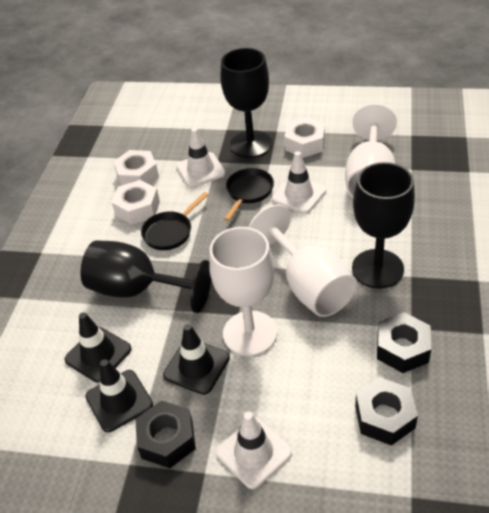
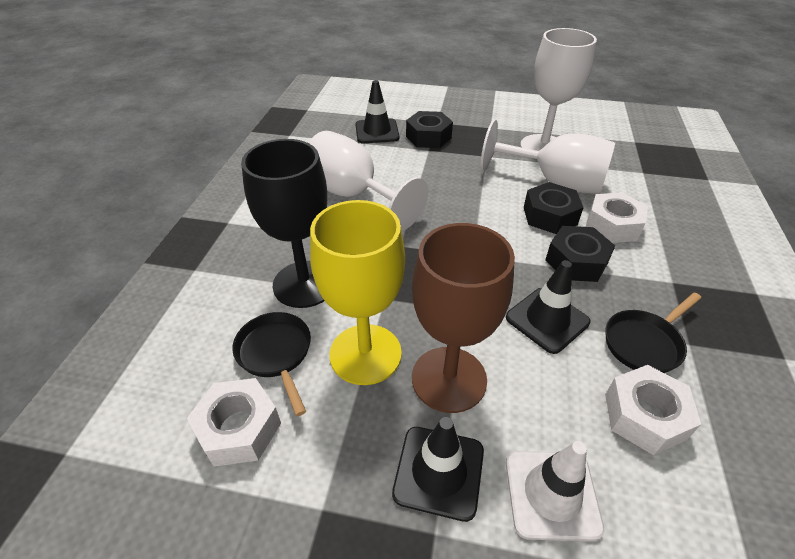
black goblet: 3 -> 1
brown goblet: 0 -> 1
white traffic cone: 3 -> 1
yellow goblet: 0 -> 1

